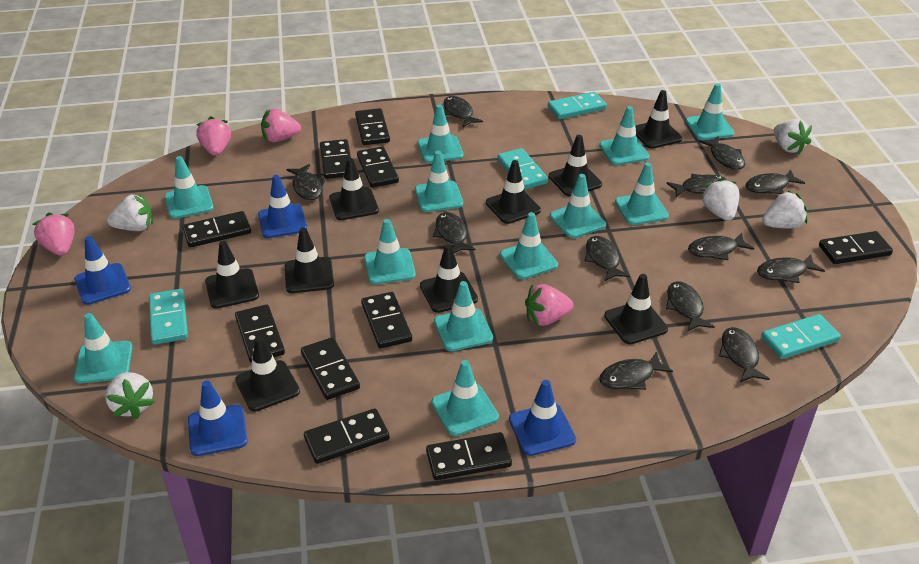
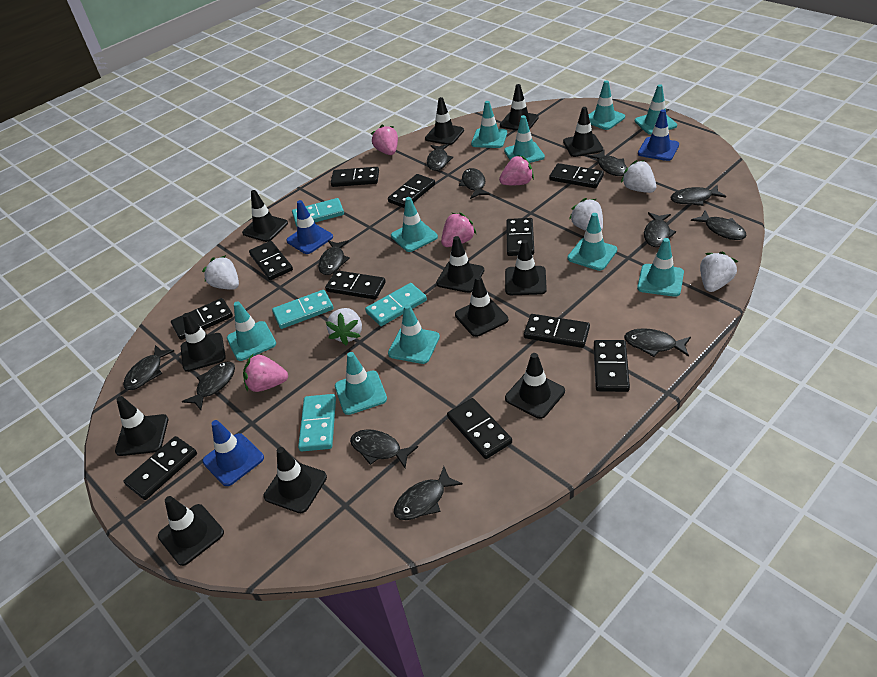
black domino: 10 -> 11
black traffic cone: 9 -> 12
blue traffic cone: 4 -> 3
turquoise traffic cone: 12 -> 10

